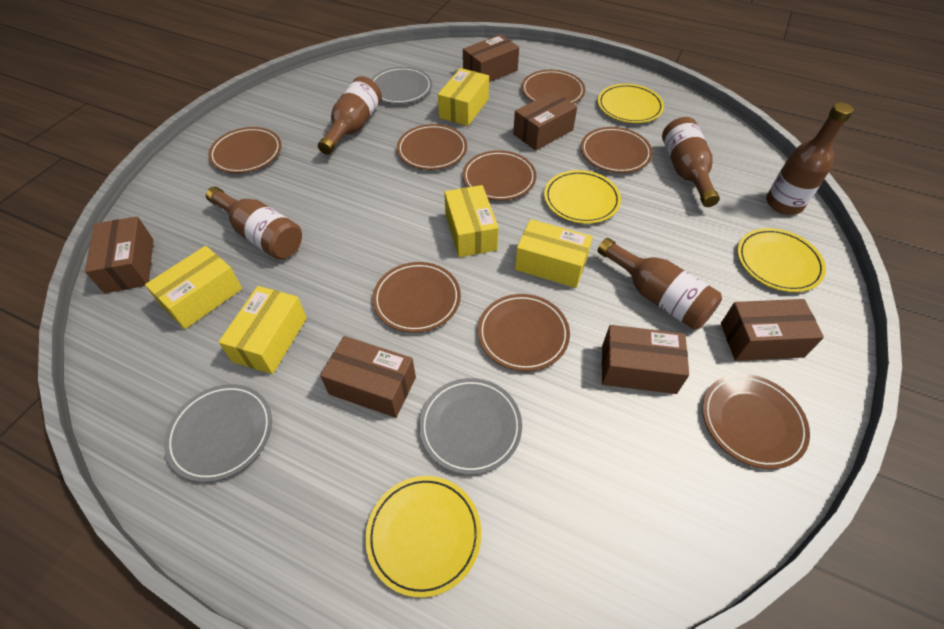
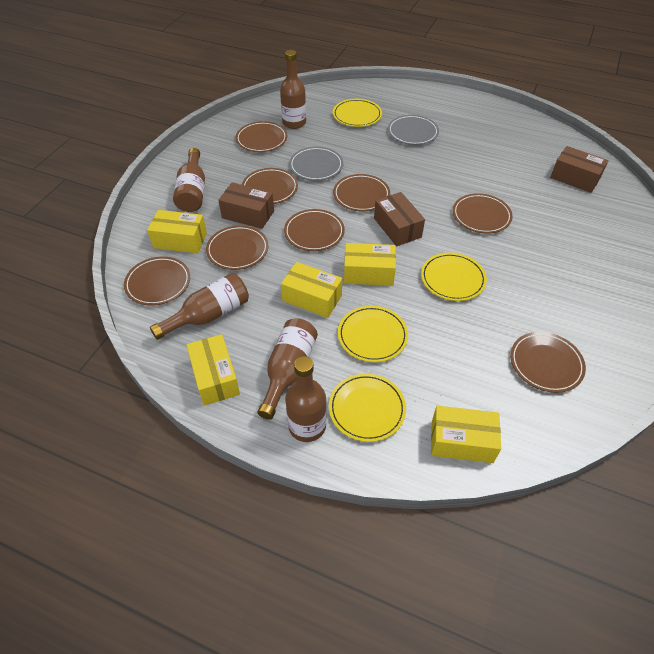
brown box: 6 -> 3
grey plate: 3 -> 2

